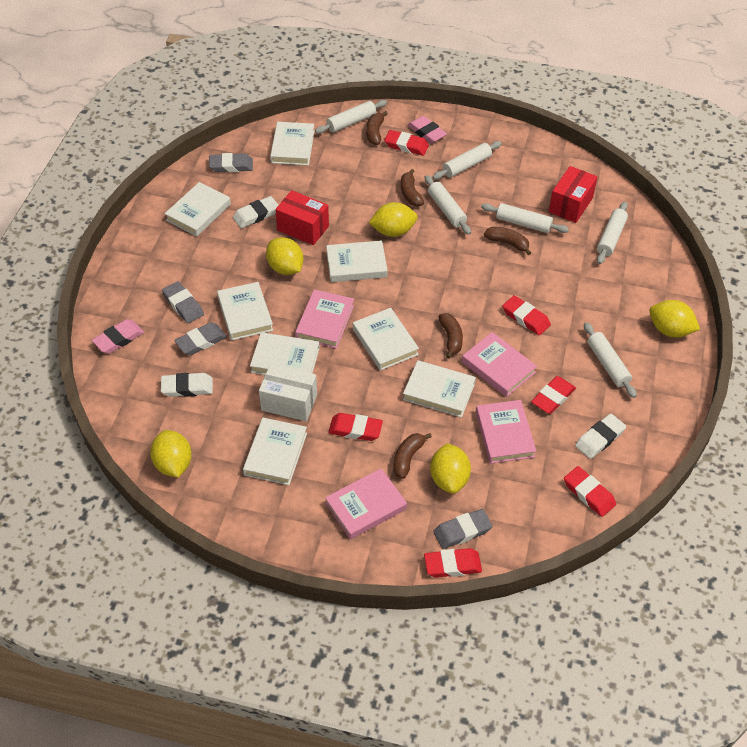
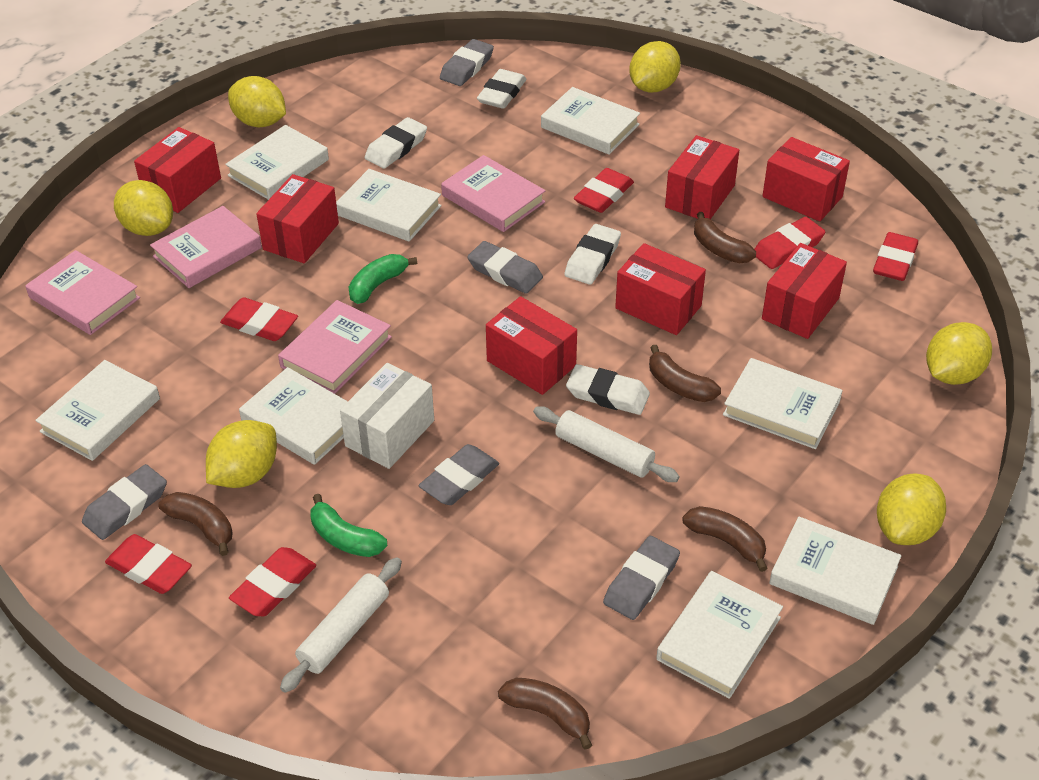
green banana: 0 -> 2
grey eraser: 4 -> 5
pink eraser: 2 -> 0
red box: 2 -> 7
white eraser: 3 -> 4
white rolling pin: 6 -> 2
yellow lemon: 5 -> 6

